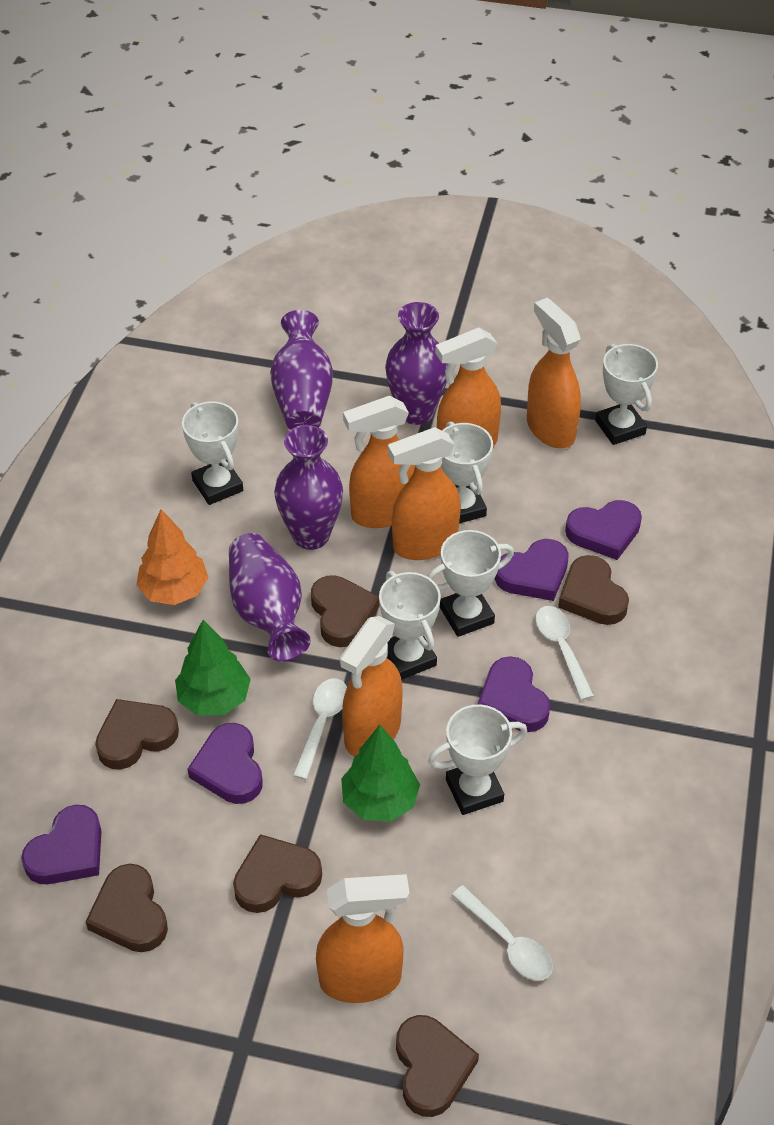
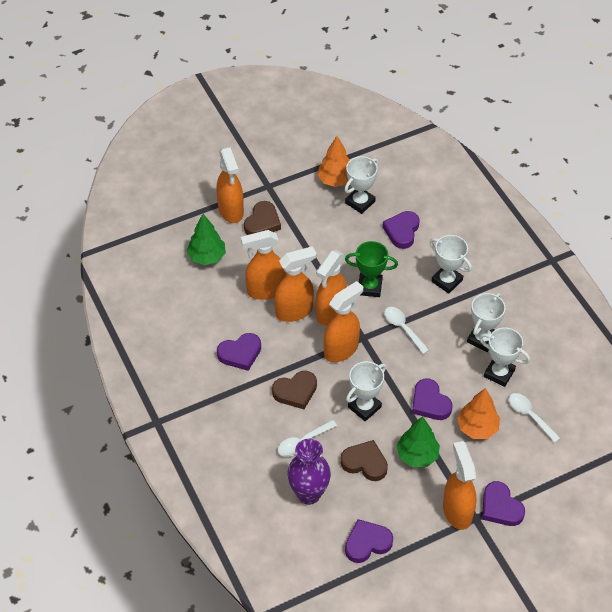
brown heart: 6 -> 3
green trophy: 0 -> 1
orange tree: 1 -> 2
purple vase: 4 -> 1
white trophy: 6 -> 5

